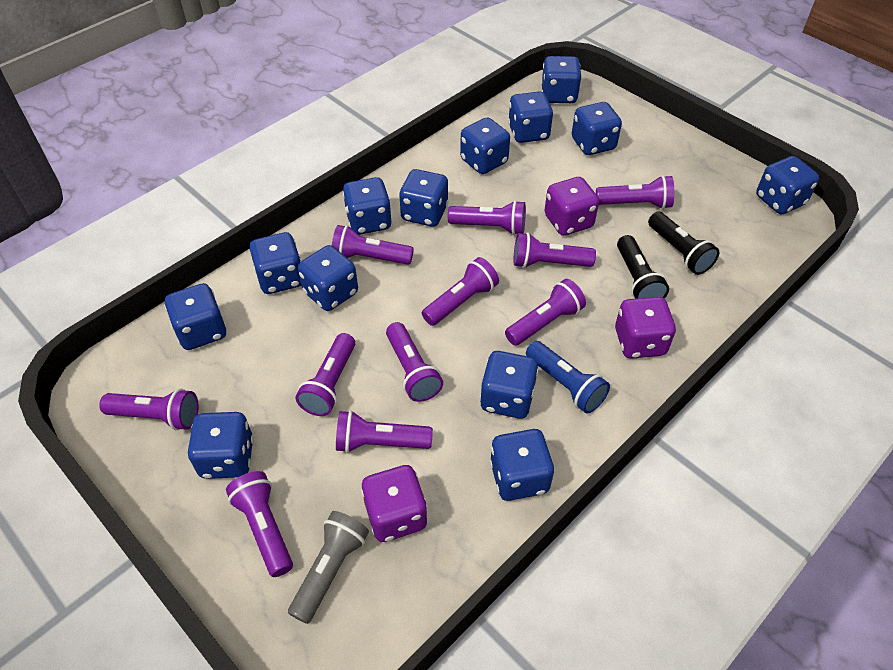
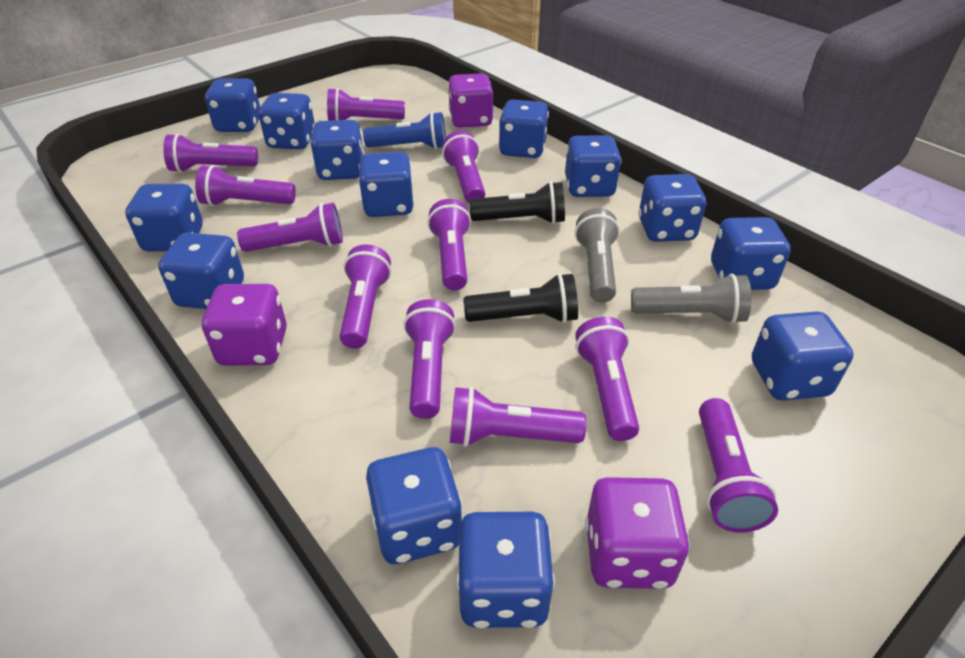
grey flashlight: 1 -> 2

